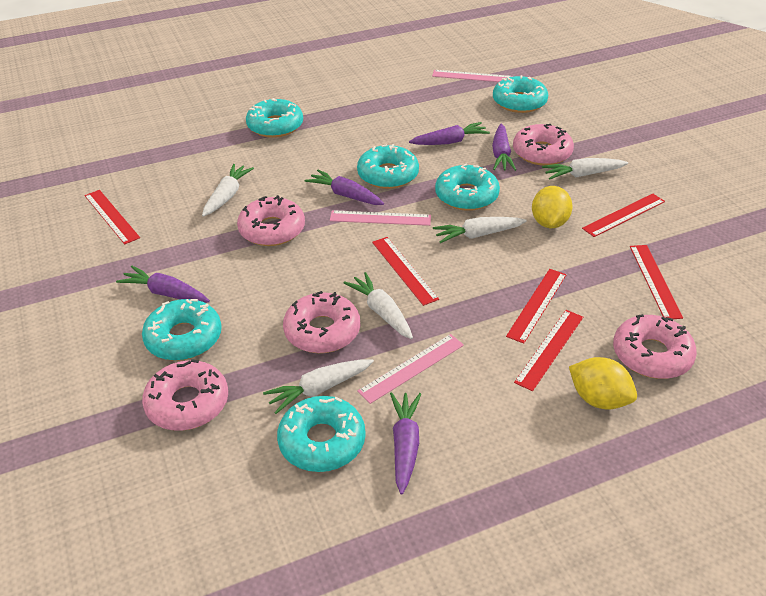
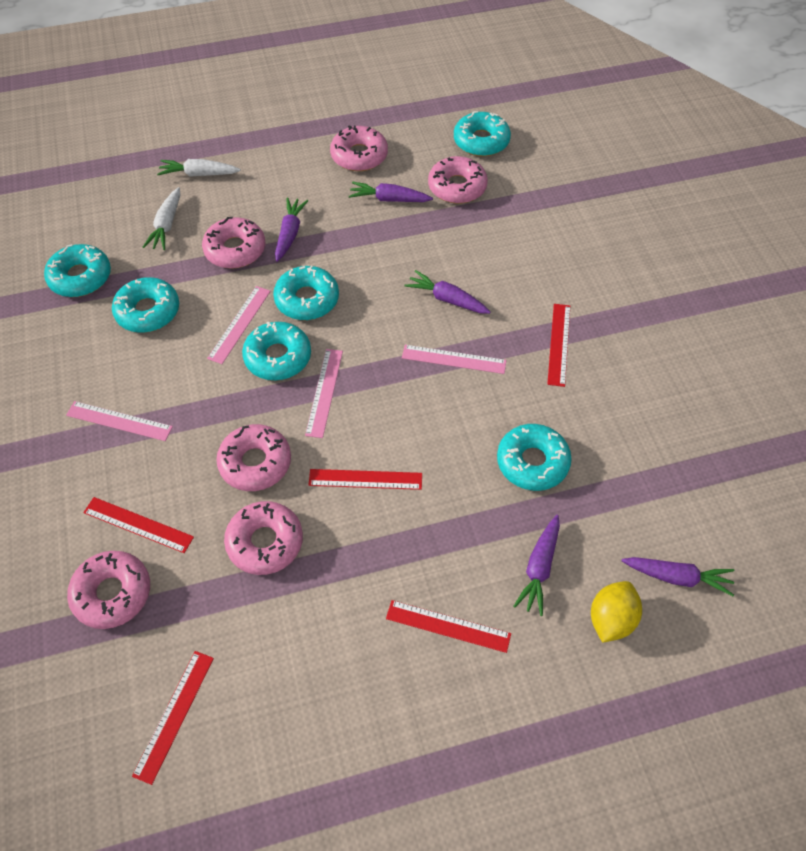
pink donut: 5 -> 6
pink ruler: 3 -> 4
red ruler: 6 -> 5
white carrot: 5 -> 2
yellow lemon: 2 -> 1

